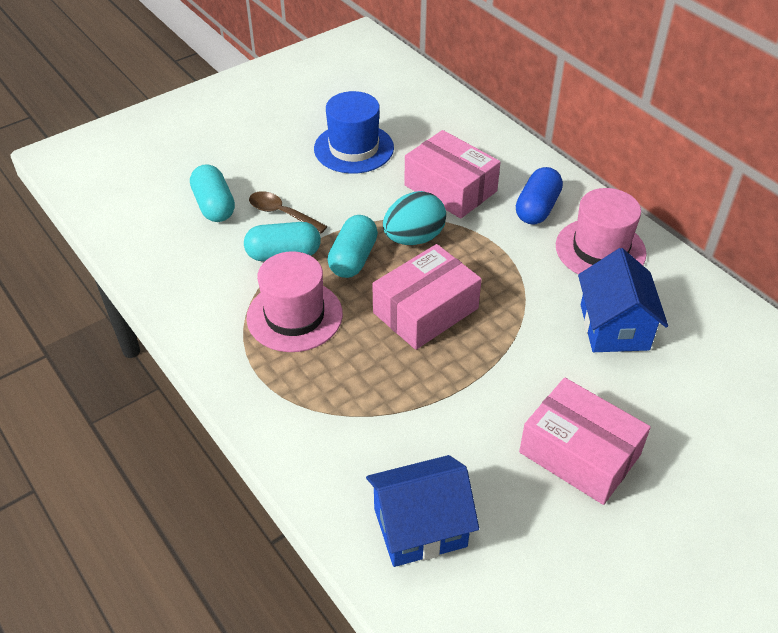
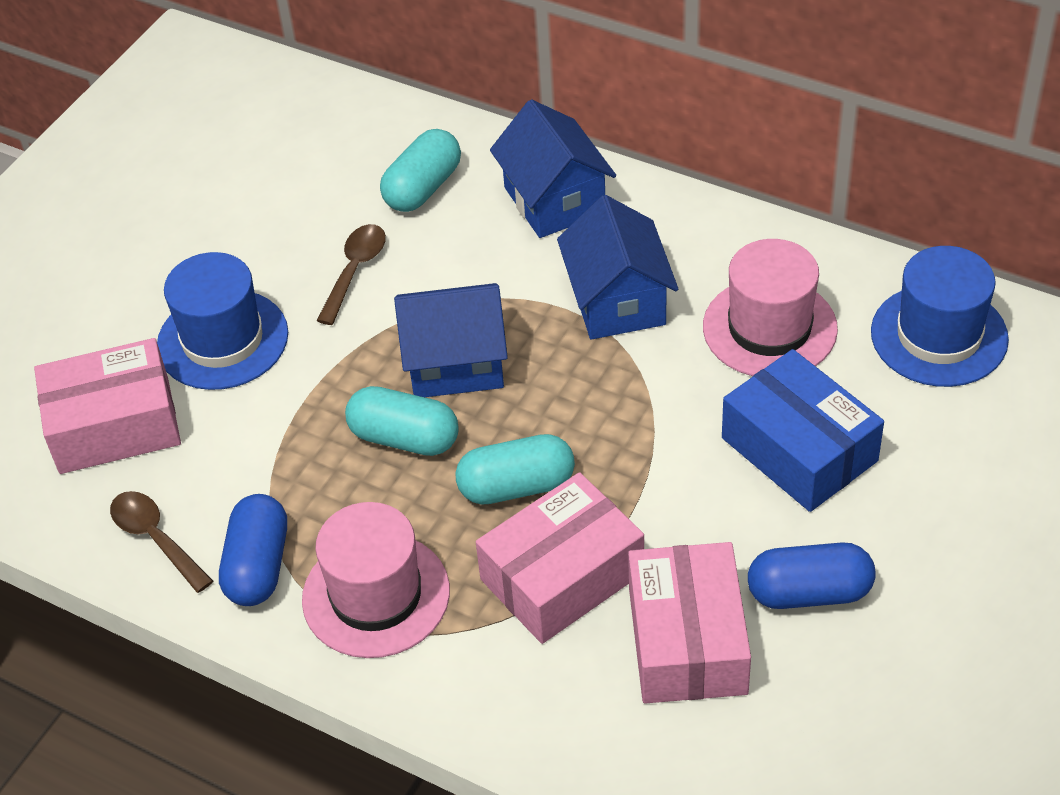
blue box: 0 -> 1
blue capsule: 1 -> 2
blue hat: 1 -> 2
blue house: 2 -> 3
brown spoon: 1 -> 2
turquoise egg: 1 -> 0

